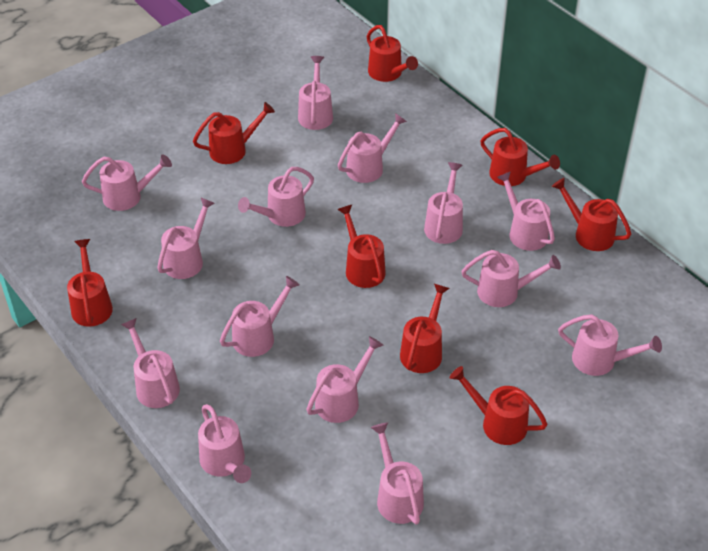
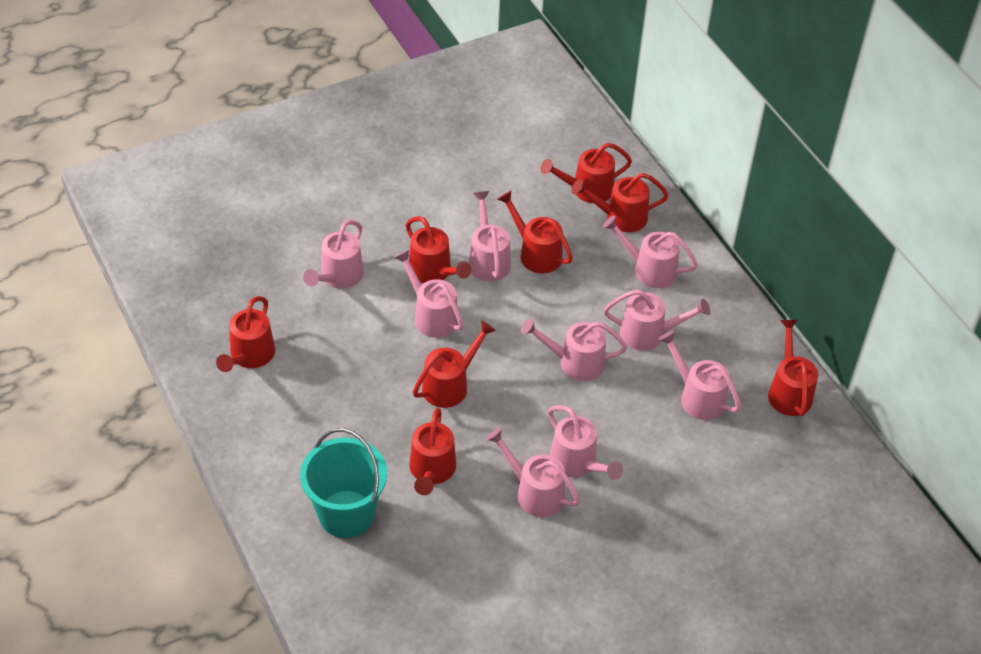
pink watering can: 14 -> 9
turquoise bucket: 0 -> 1

